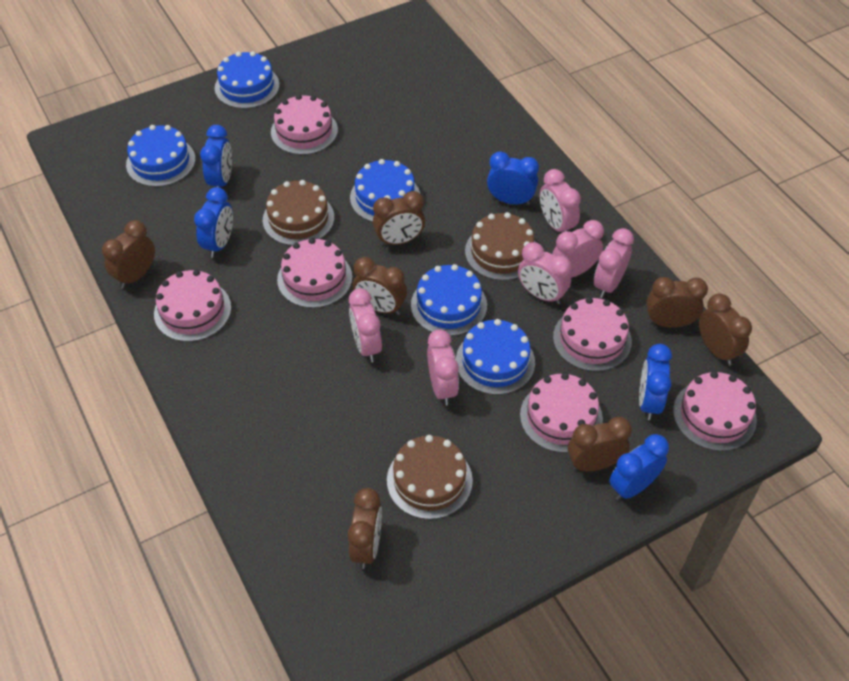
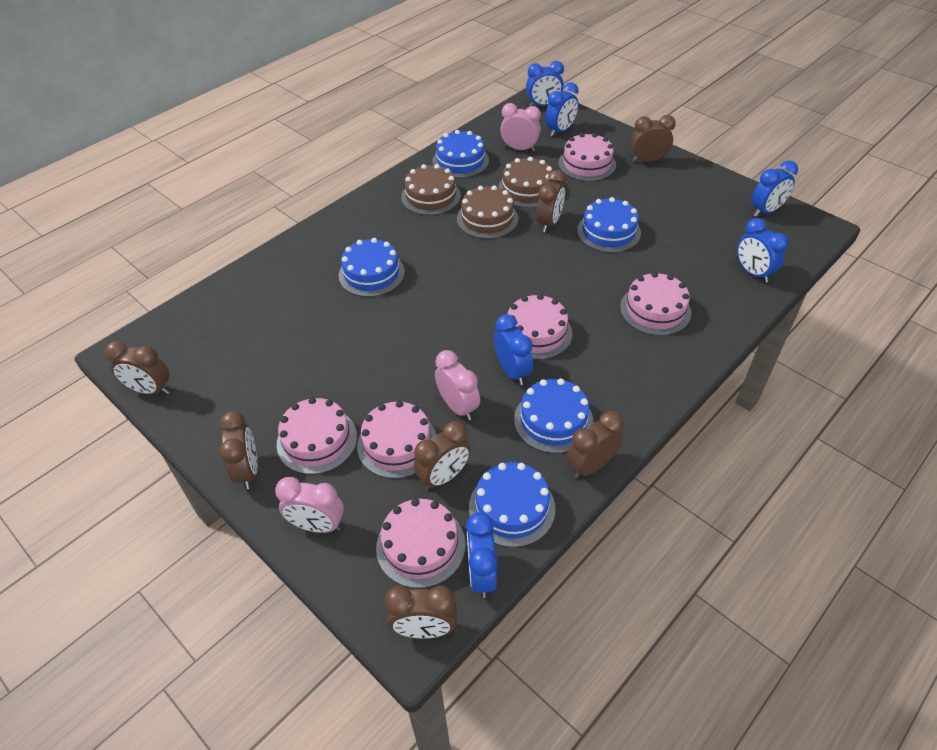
blue clock: 5 -> 6
pink clock: 6 -> 3

